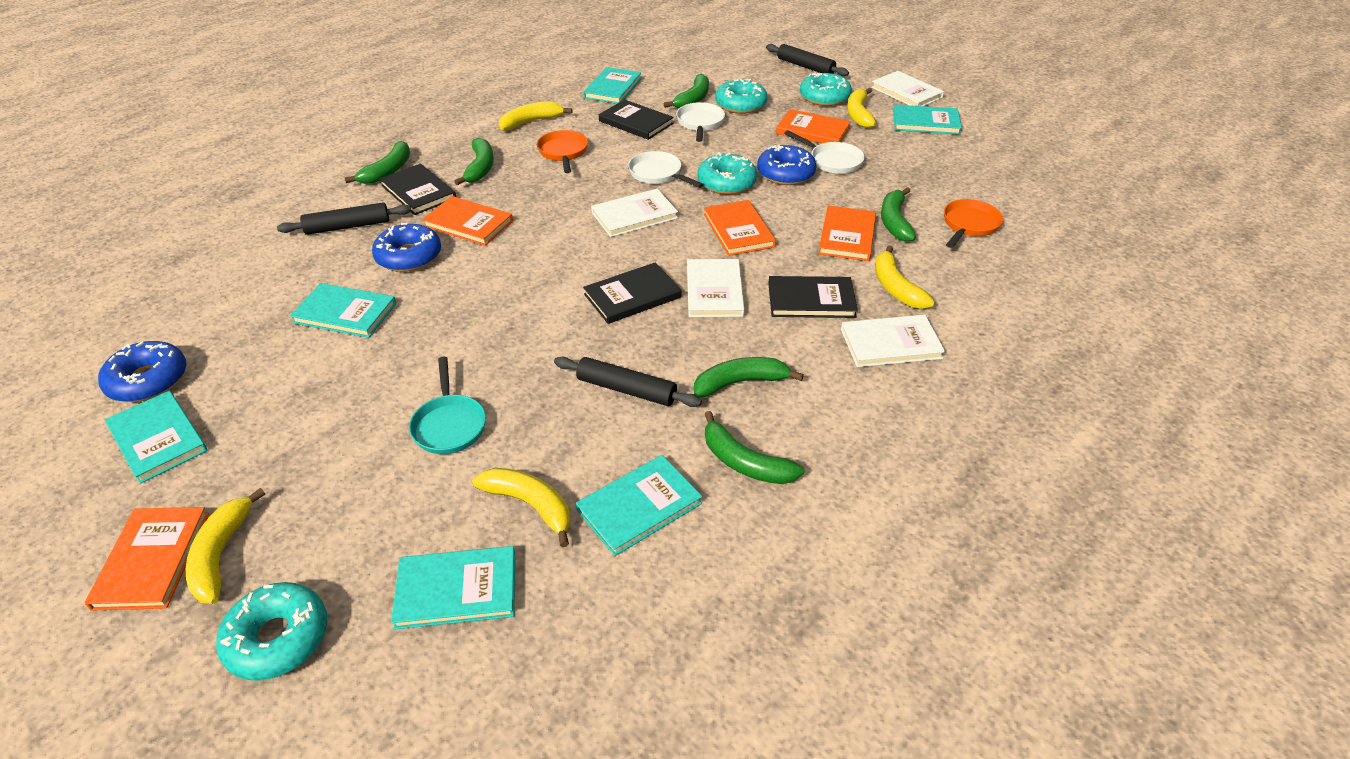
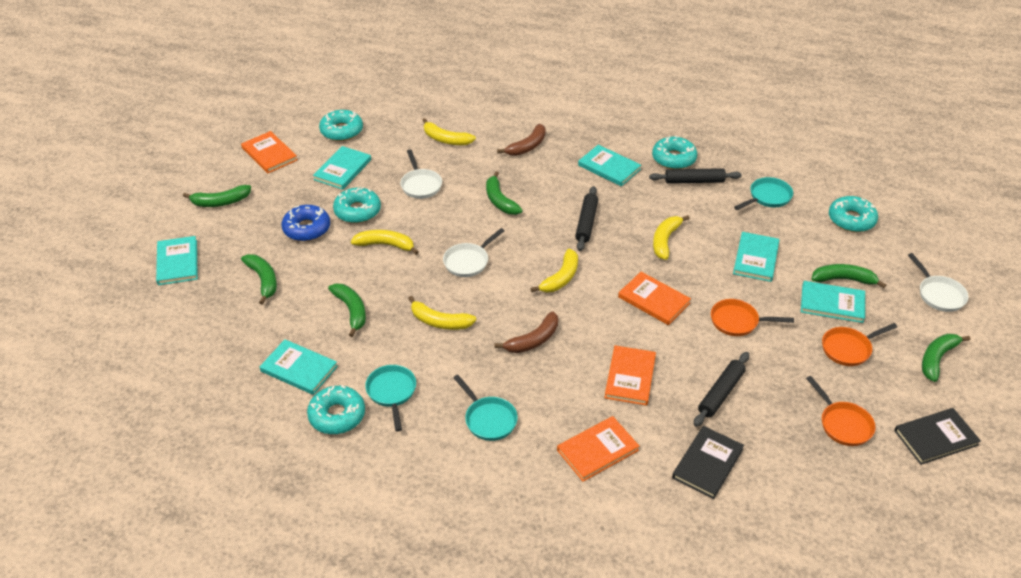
black book: 4 -> 2
blue donut: 3 -> 1
brown banana: 0 -> 2
orange book: 5 -> 4
orange pan: 2 -> 3
turquoise donut: 4 -> 5
turquoise pan: 1 -> 3
white book: 4 -> 0

